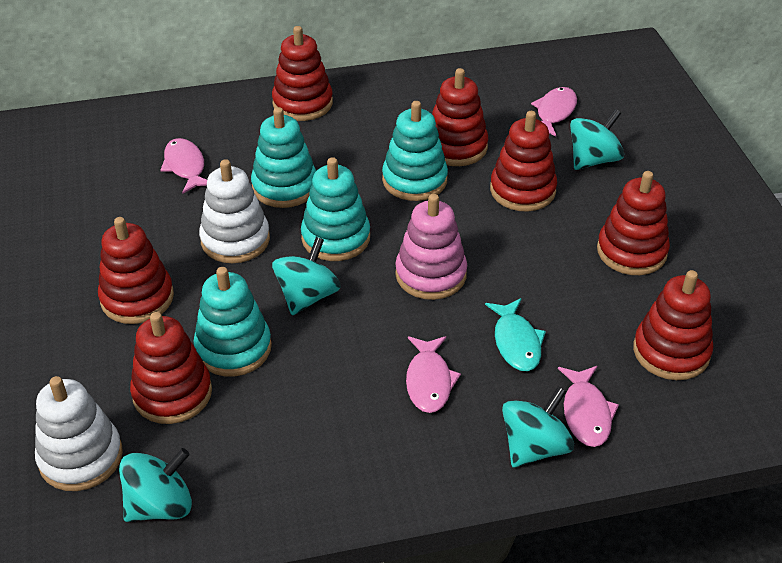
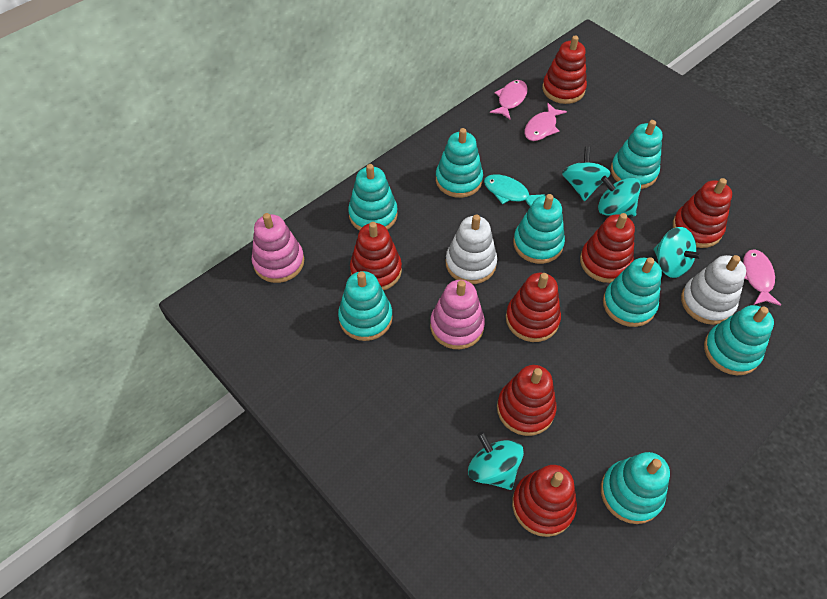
pink fish: 4 -> 3
pink stacking toy: 1 -> 2
turquoise stacking toy: 4 -> 8

